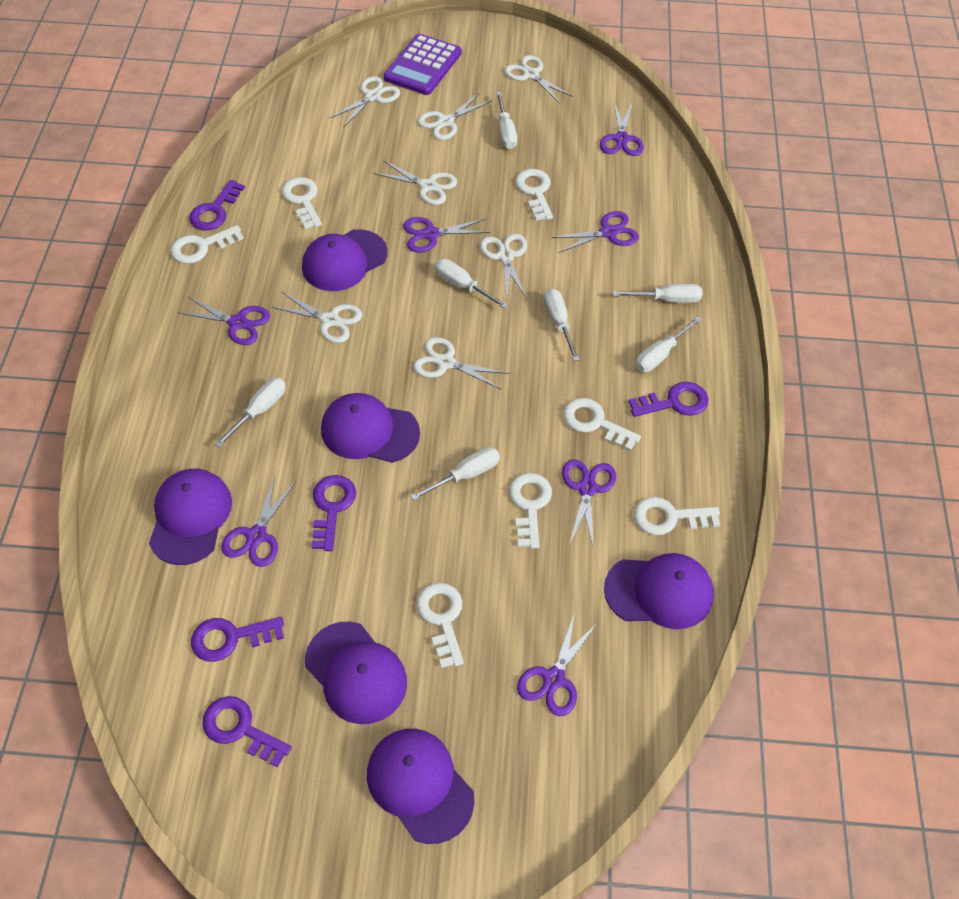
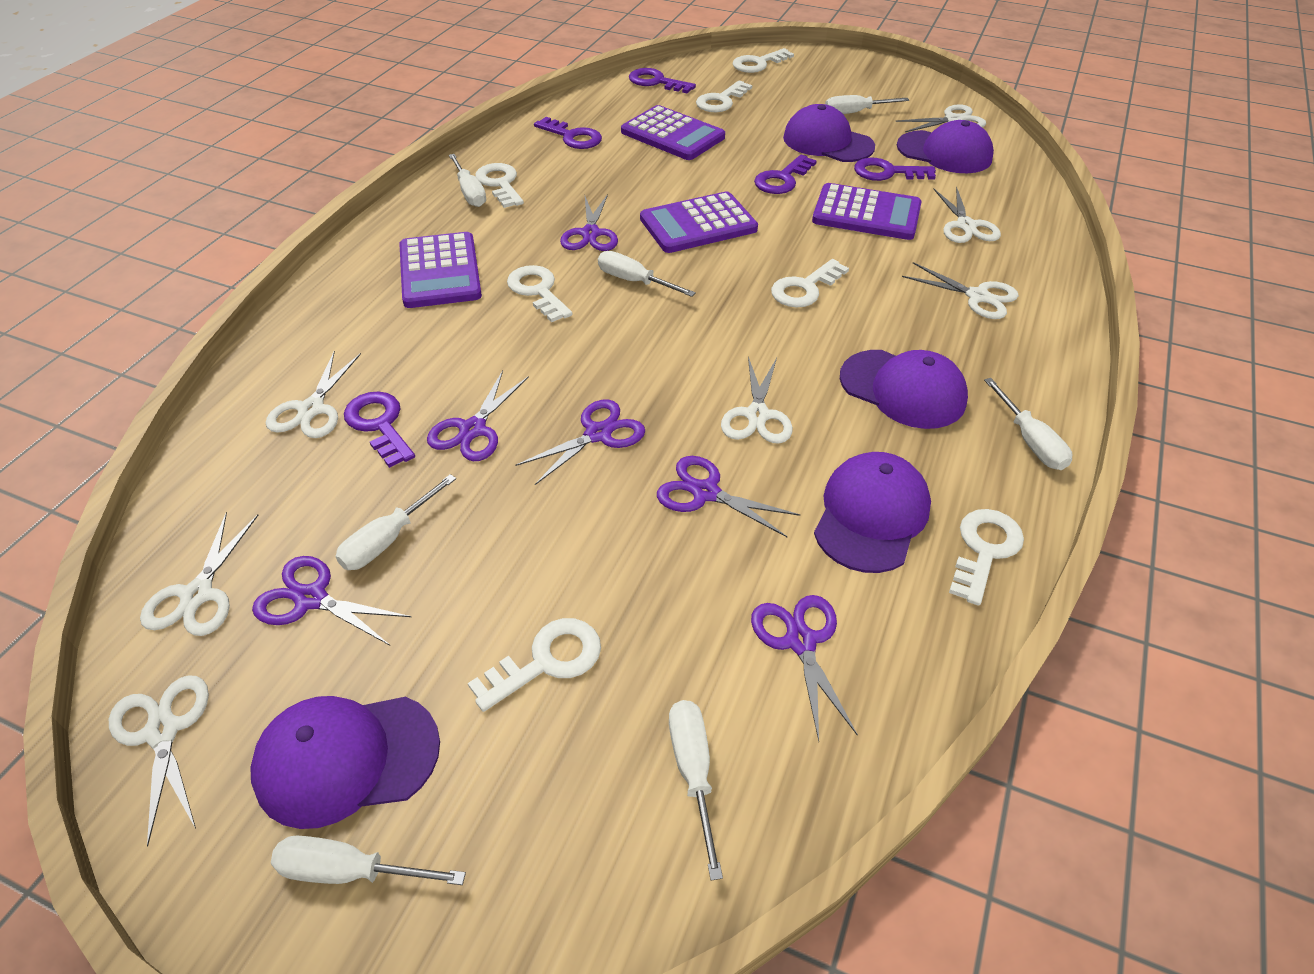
purple calculator: 1 -> 4
purple cap: 6 -> 5
purple scissors: 7 -> 6

